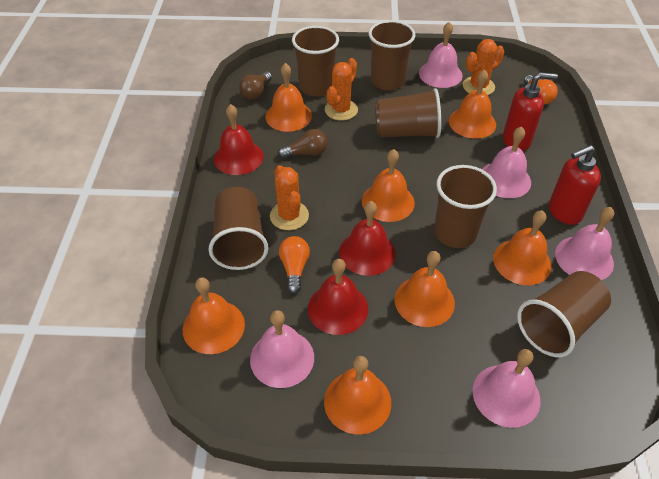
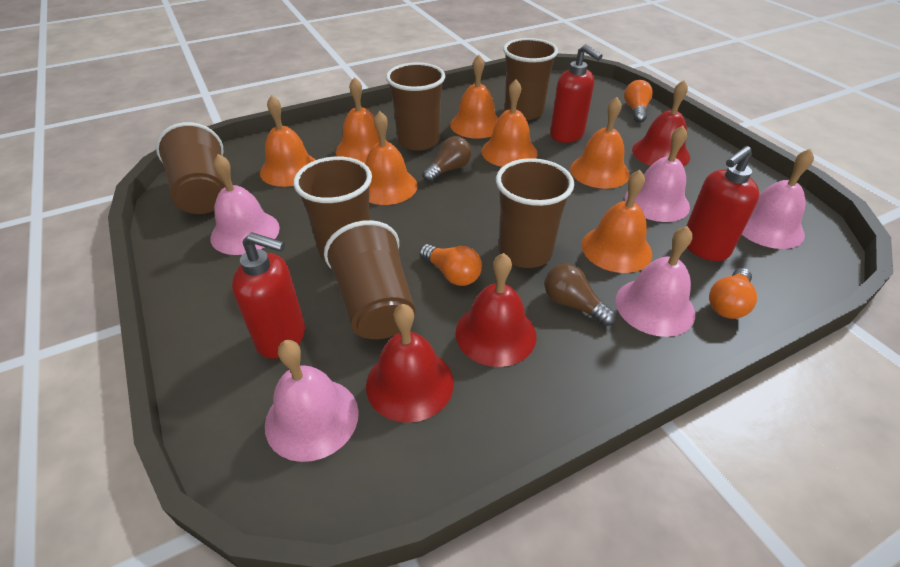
orange cactus: 3 -> 0
orange light bulb: 2 -> 3
red soap dispenser: 2 -> 3

